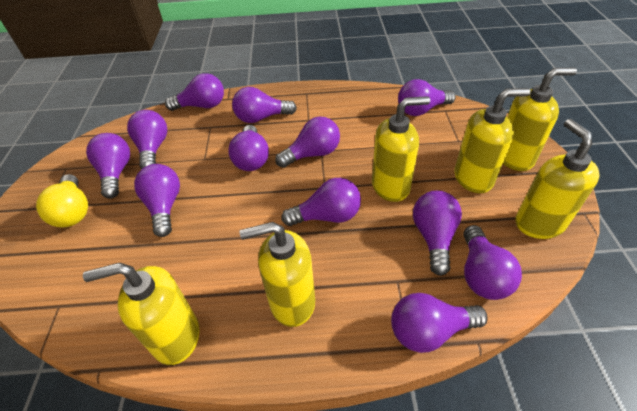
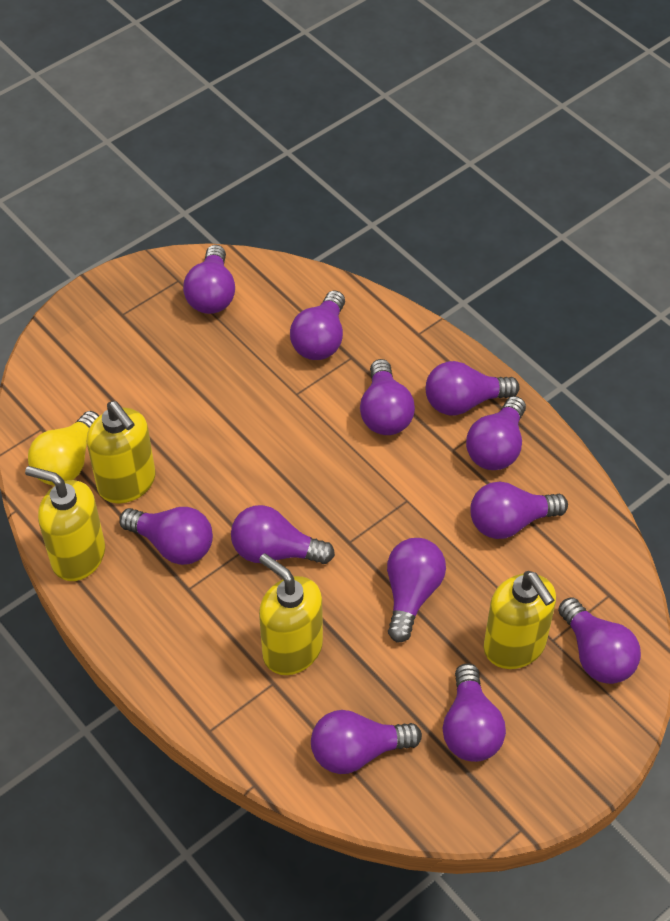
yellow soap dispenser: 6 -> 4

